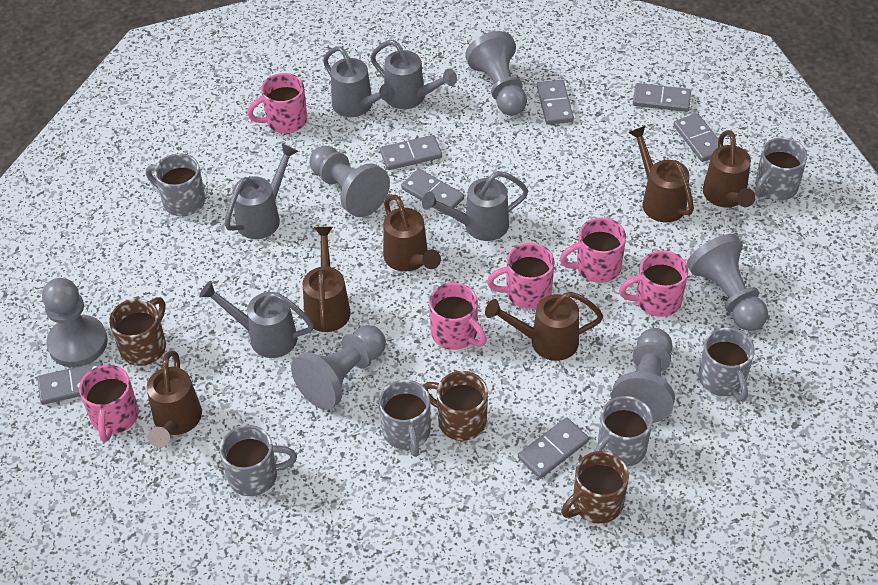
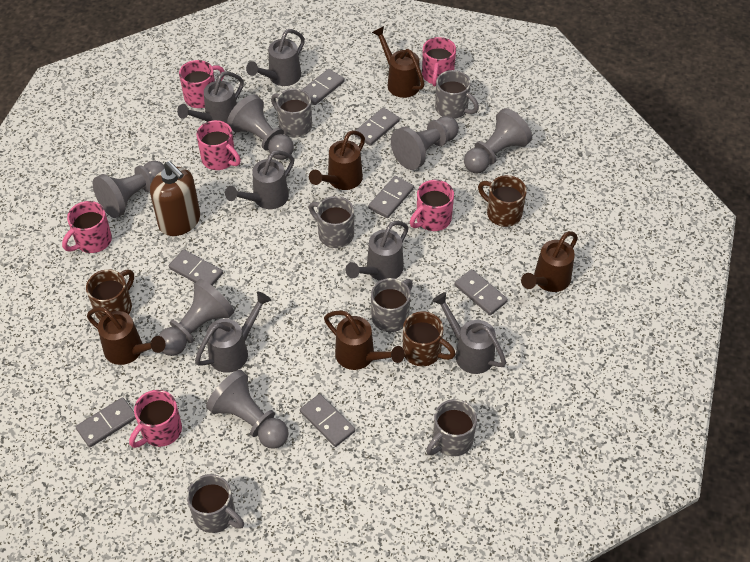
brown soap dispenser: 0 -> 1
brown watering can: 6 -> 5
grey watering can: 5 -> 6

